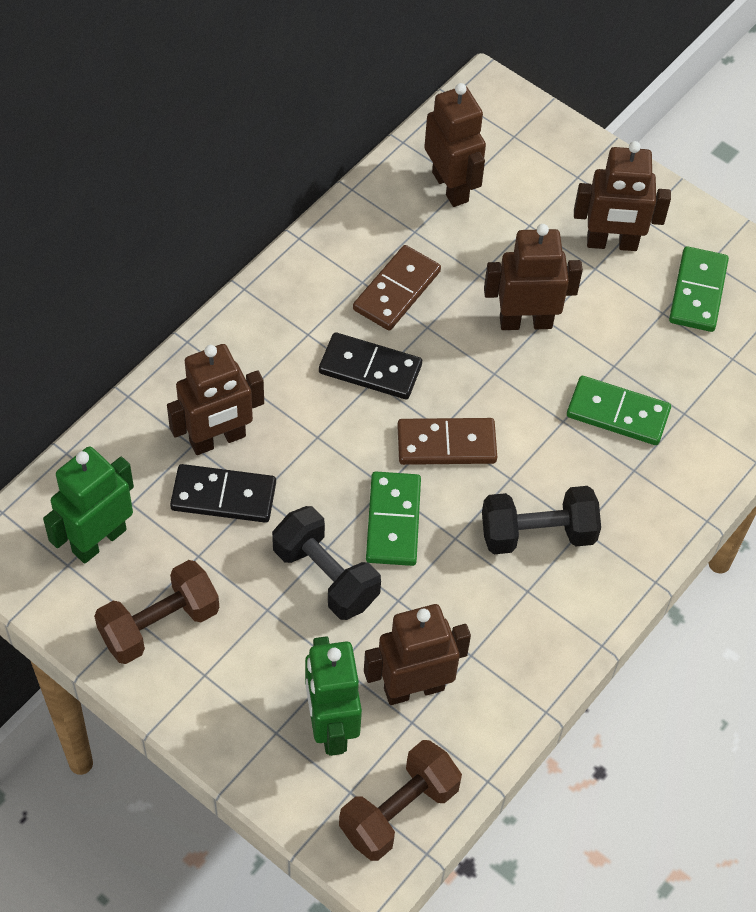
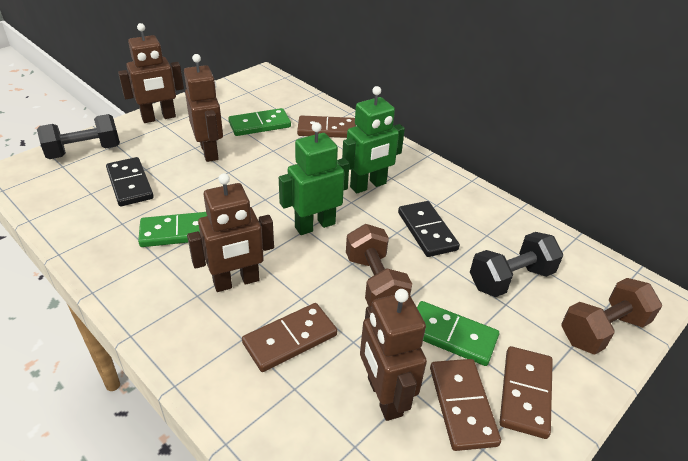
brown domino: 2 -> 4
brown robot: 5 -> 4

